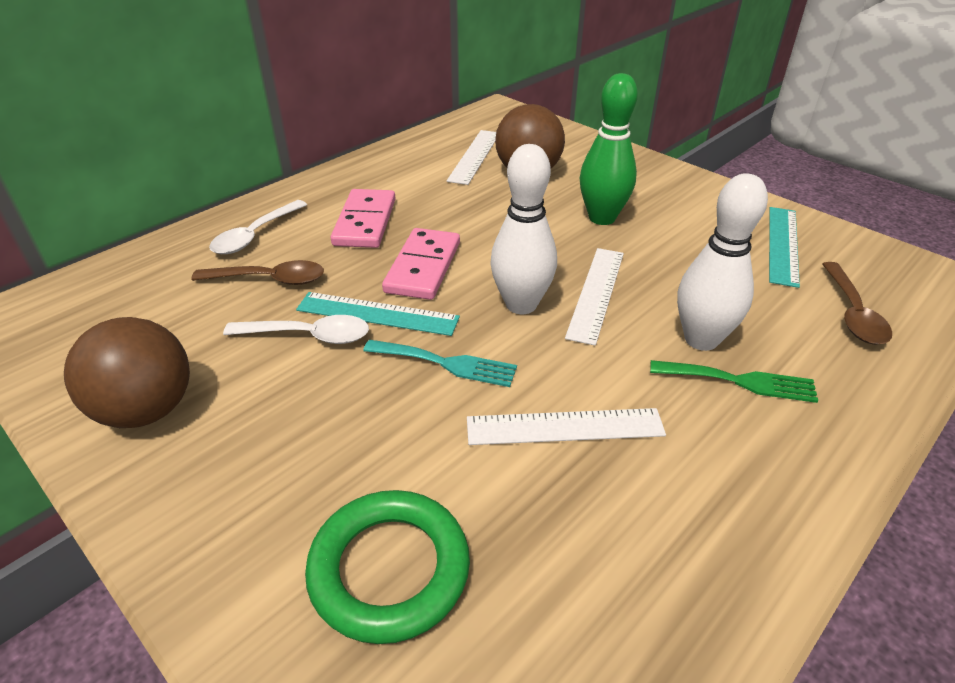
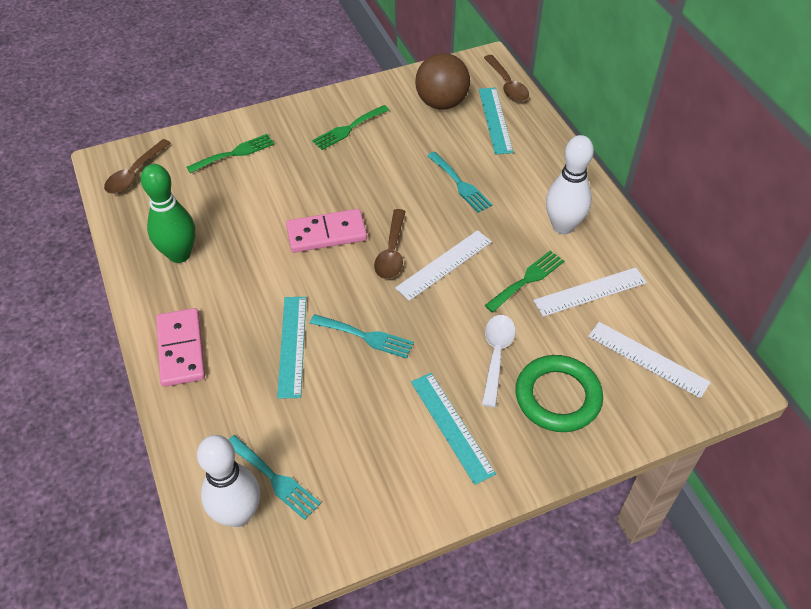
brown ball: 2 -> 1
brown spoon: 2 -> 3
green fork: 1 -> 3
turquoise fork: 1 -> 3
turquoise ruler: 2 -> 3
white spoon: 2 -> 1

